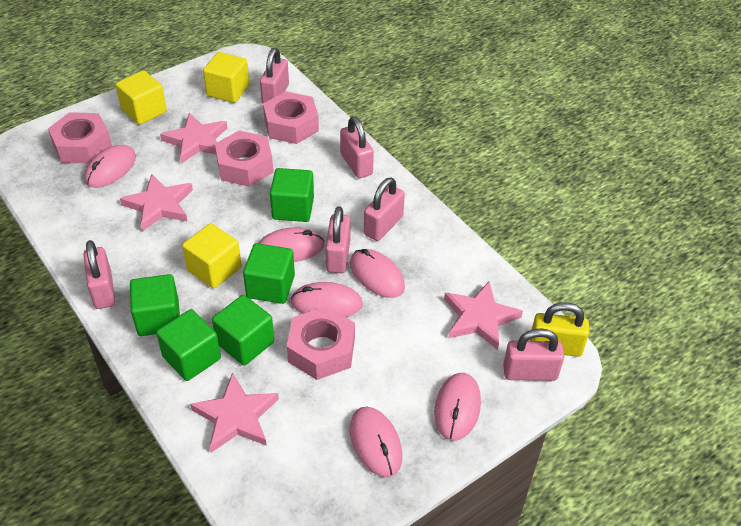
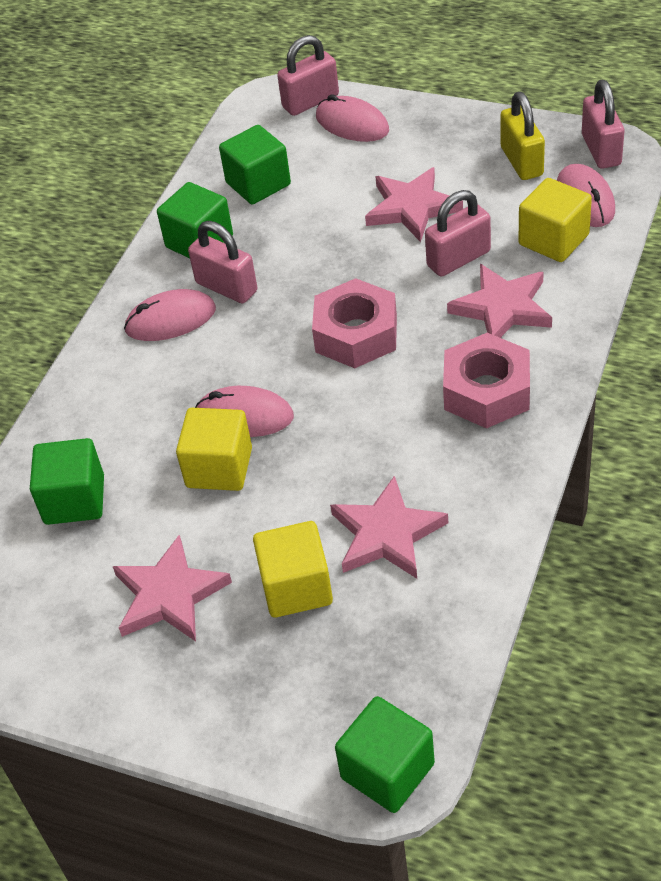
green cube: 5 -> 4
pink mouse: 6 -> 4
pink nut: 4 -> 2
pink padlock: 6 -> 4

